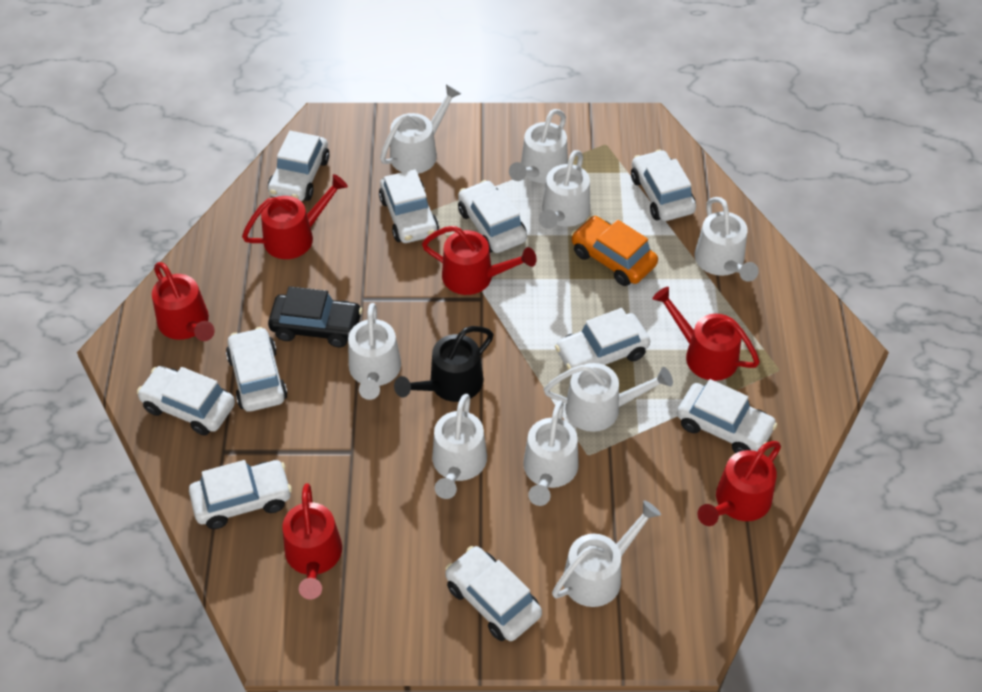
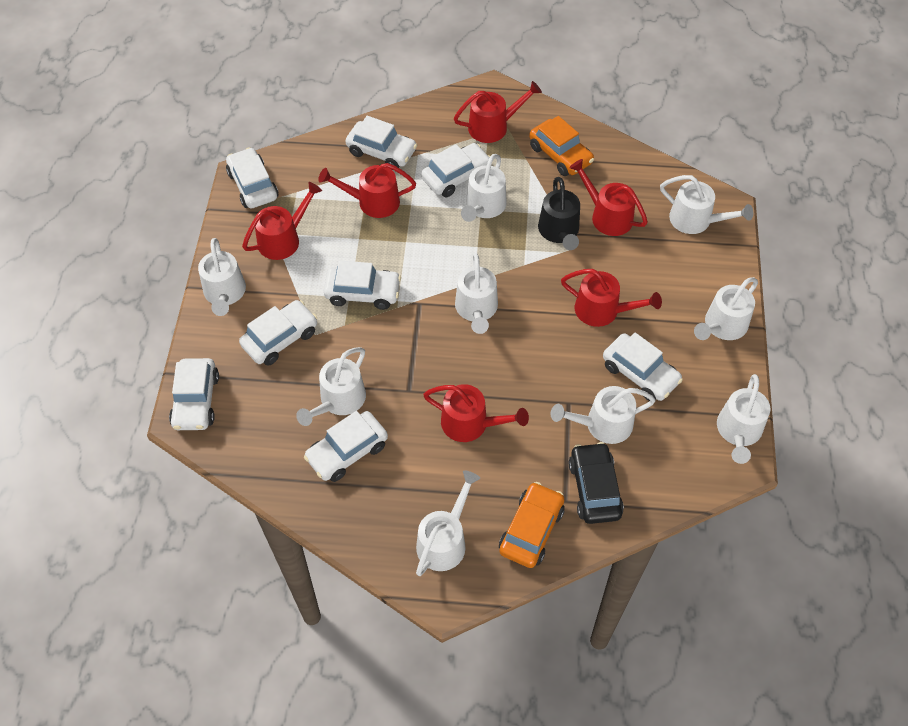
orange car: 1 -> 2
white car: 10 -> 8

